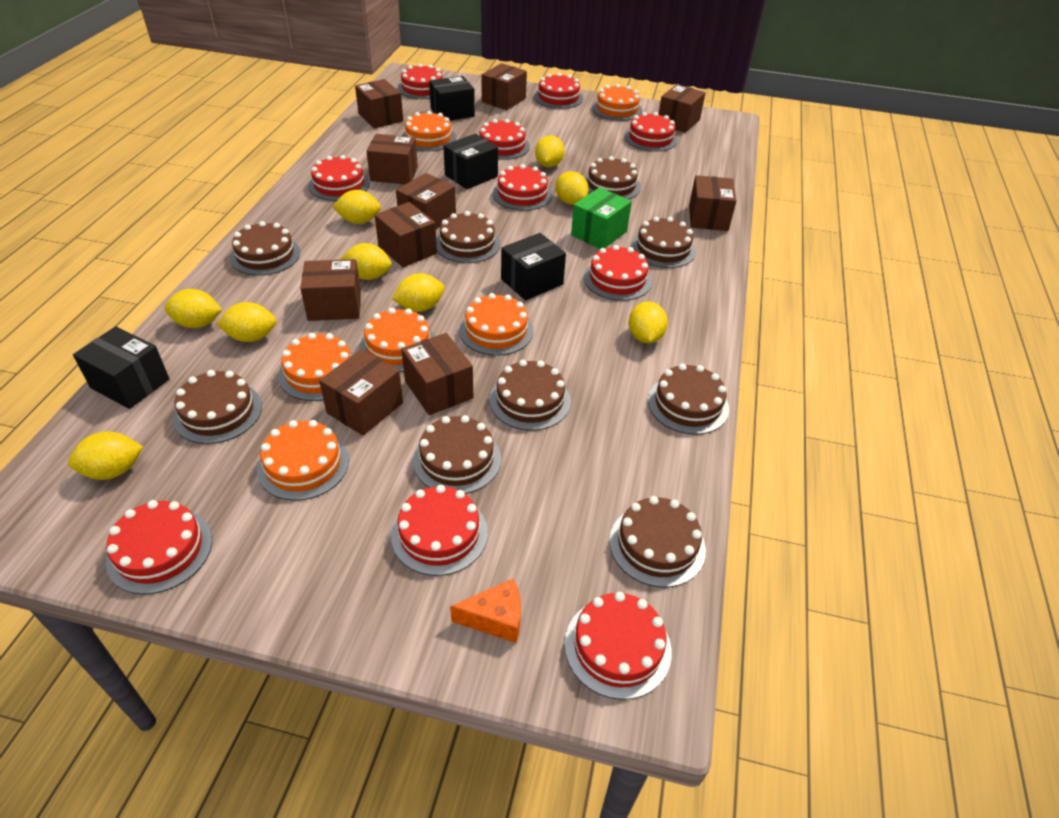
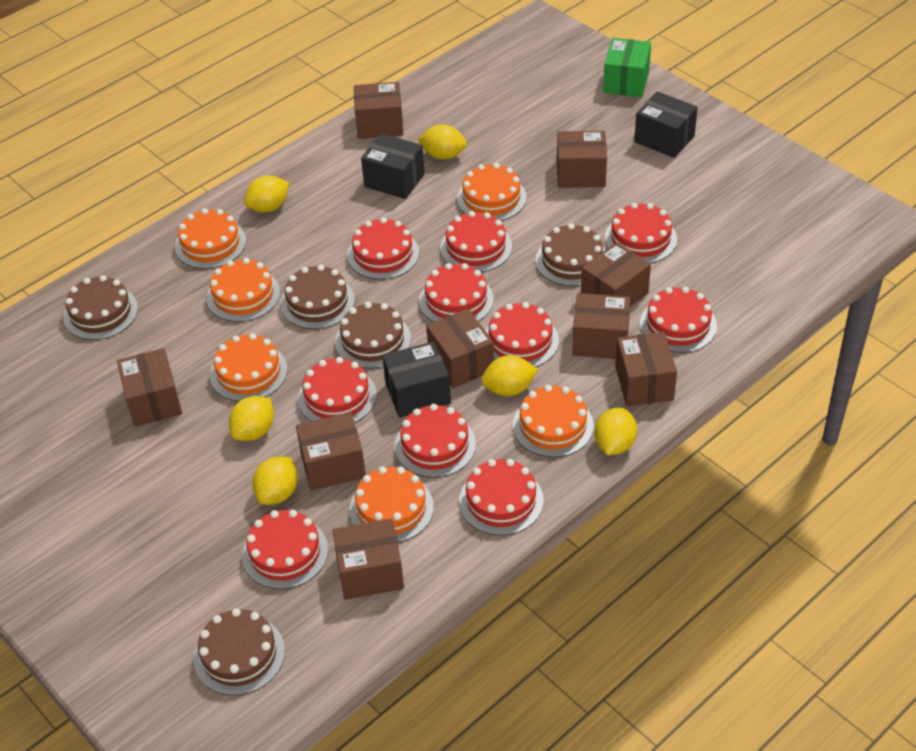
black box: 4 -> 3
brown box: 10 -> 9
brown cake: 9 -> 5
orange cheese: 1 -> 0
yellow lemon: 9 -> 6

